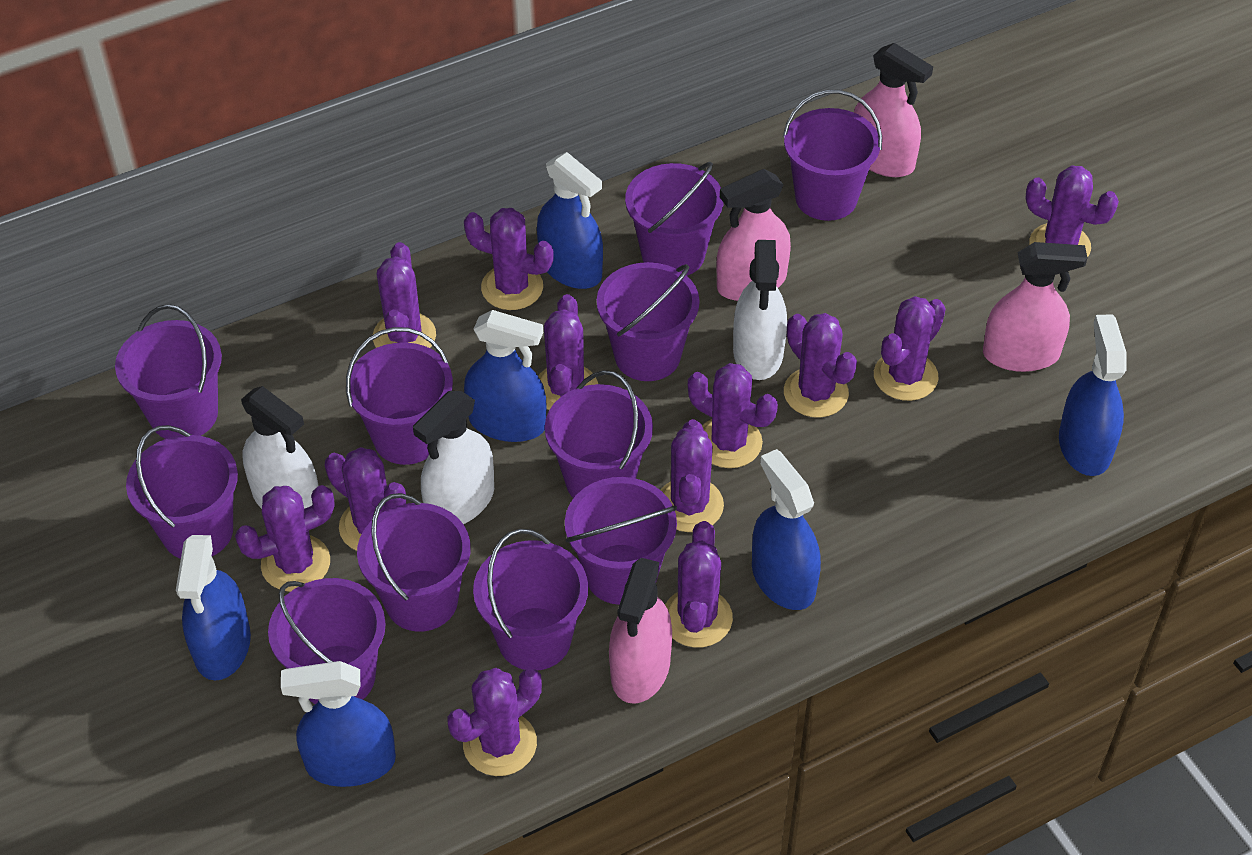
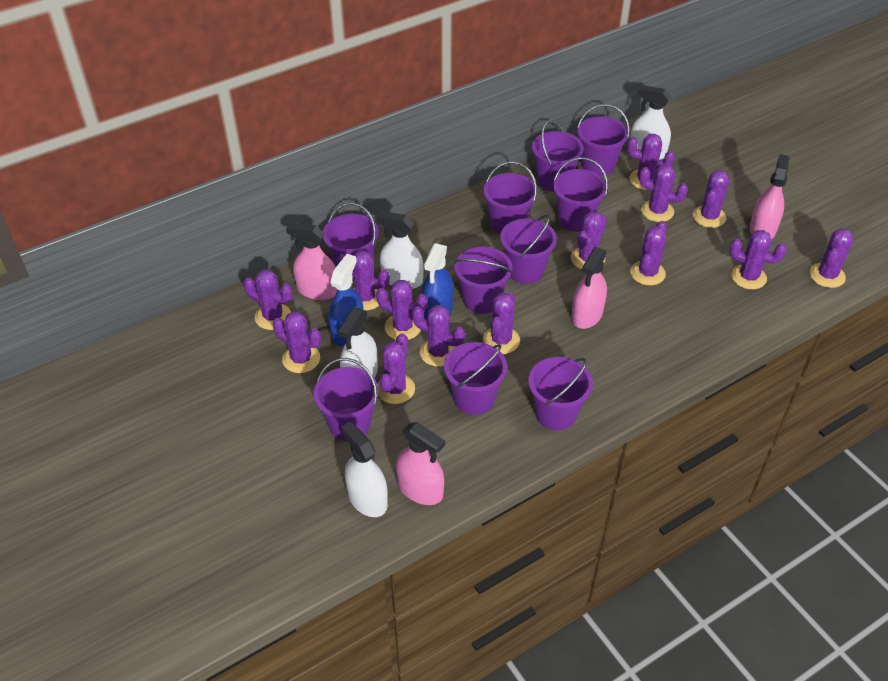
blue spray bottle: 6 -> 2
purple bucket: 11 -> 10
purple cactus: 12 -> 14
white spray bottle: 3 -> 4

